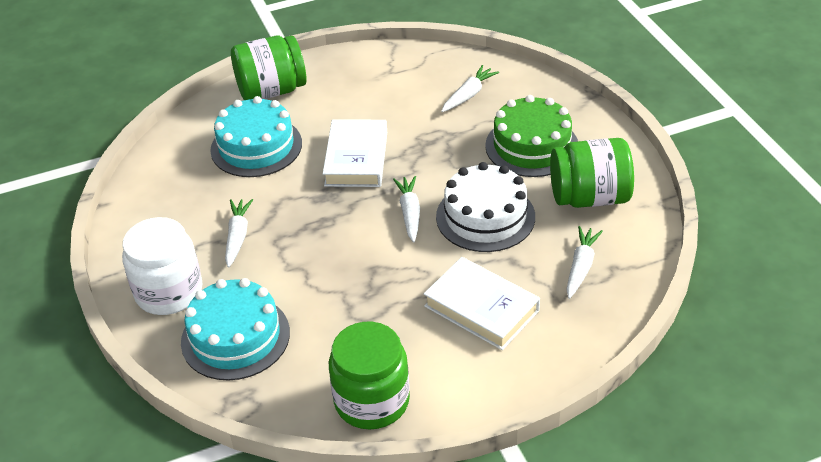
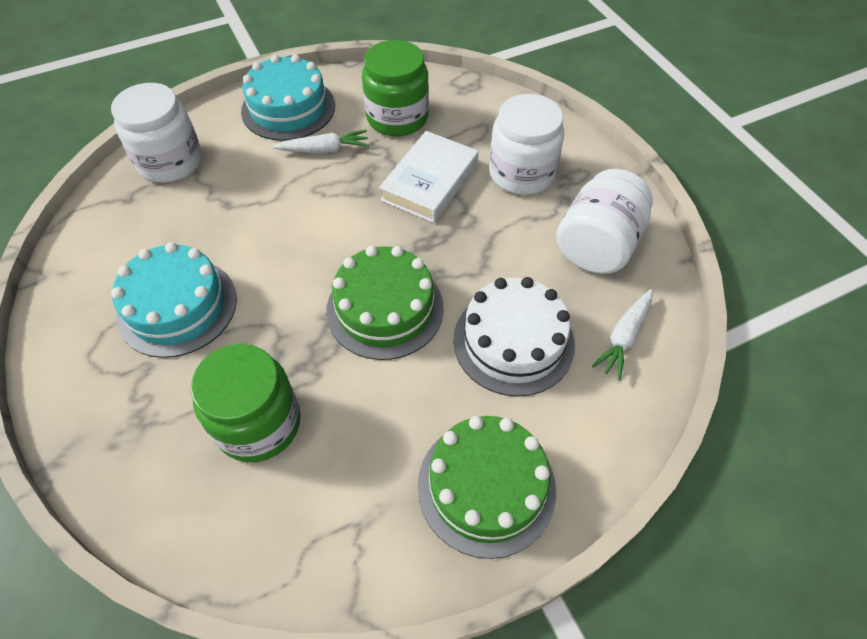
green cake: 1 -> 2
green jar: 3 -> 2
white book: 2 -> 1
white carrot: 4 -> 2
white jar: 1 -> 3

